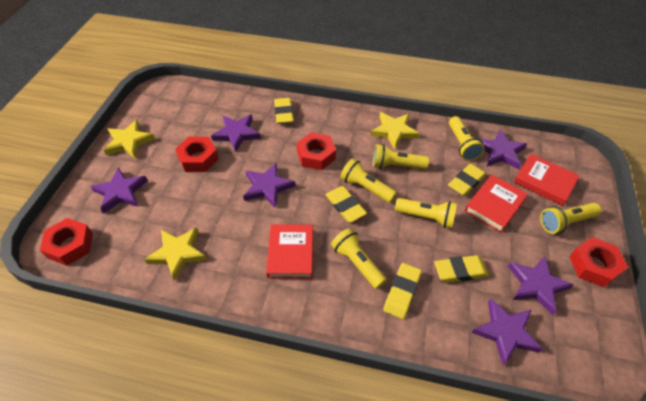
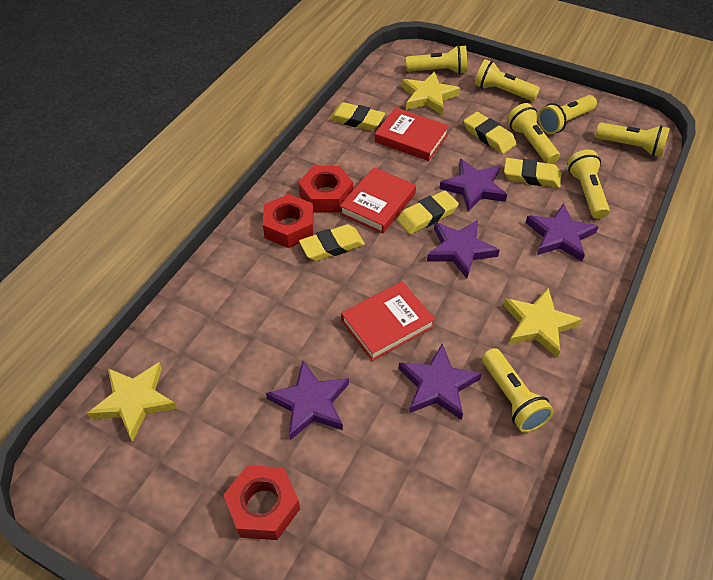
purple star: 6 -> 5
red nut: 4 -> 3
yellow flashlight: 6 -> 7

